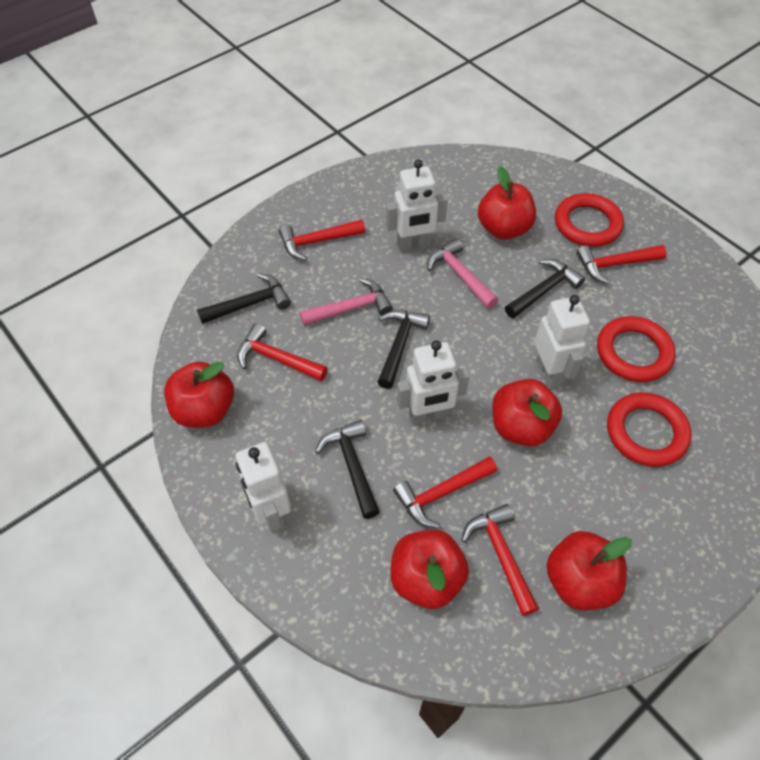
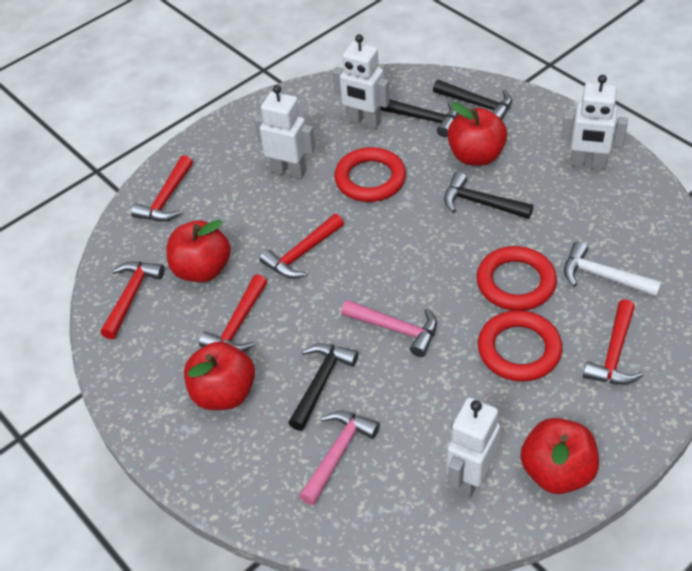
red apple: 5 -> 4
white hammer: 0 -> 1

